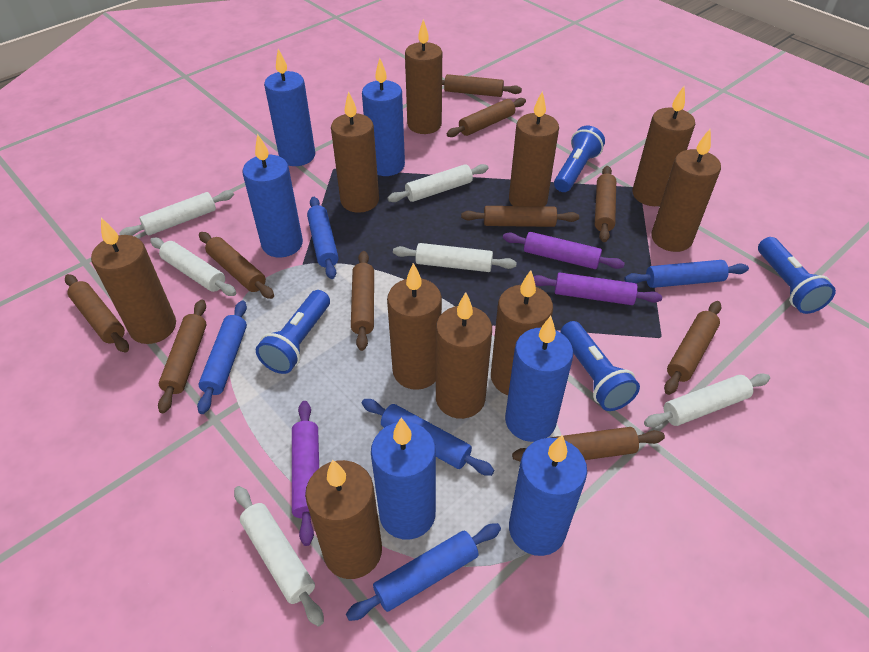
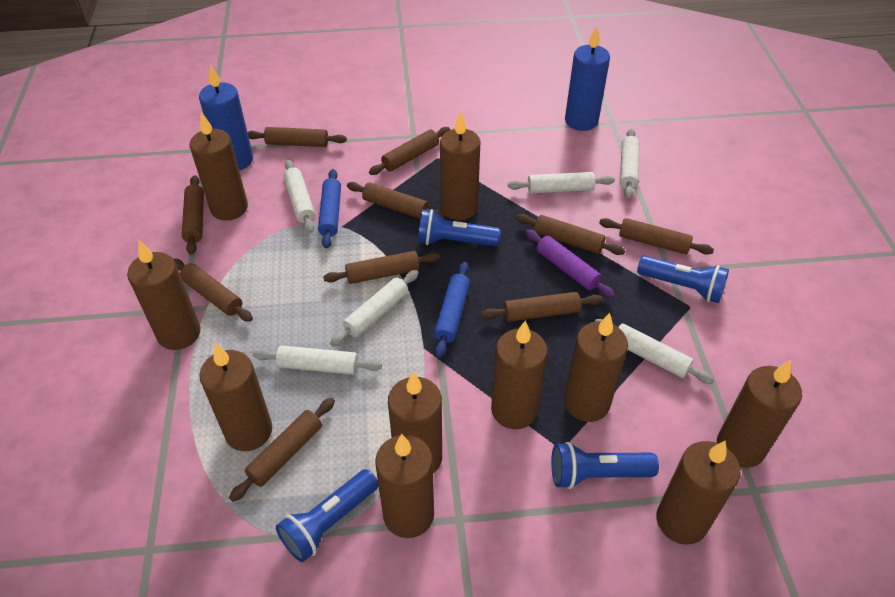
blue candle: 6 -> 2
blue rolling pin: 5 -> 2
purple rolling pin: 3 -> 1

